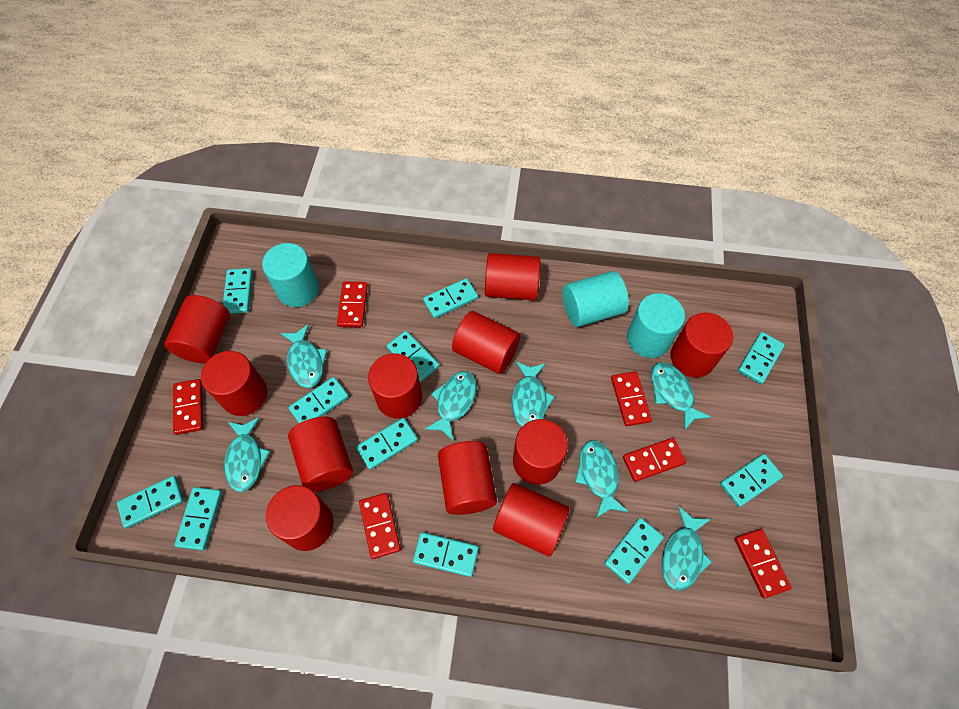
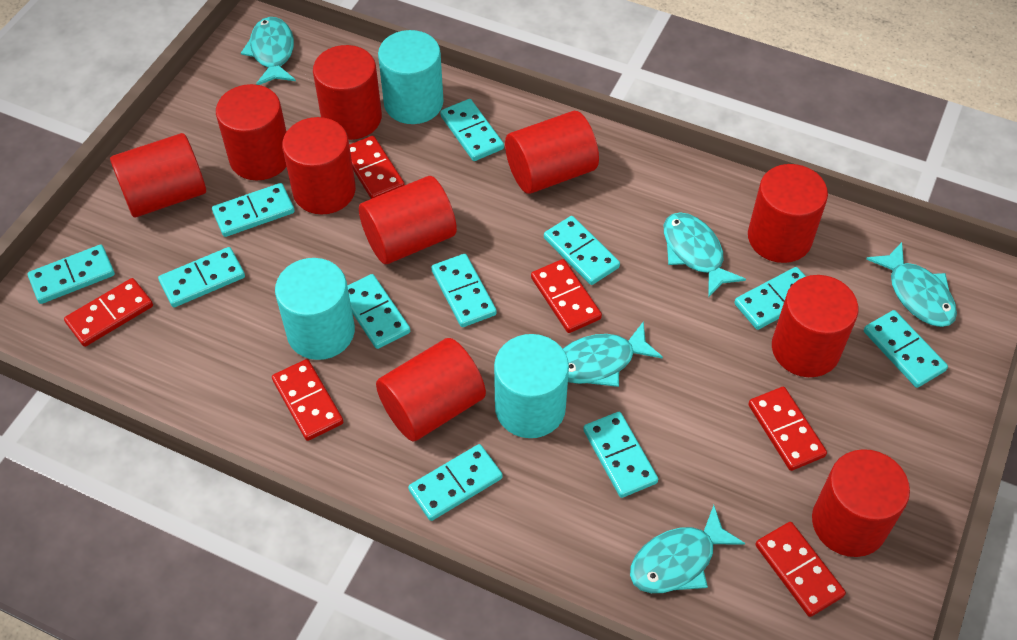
red cylinder: 11 -> 10
turquoise fish: 7 -> 5

